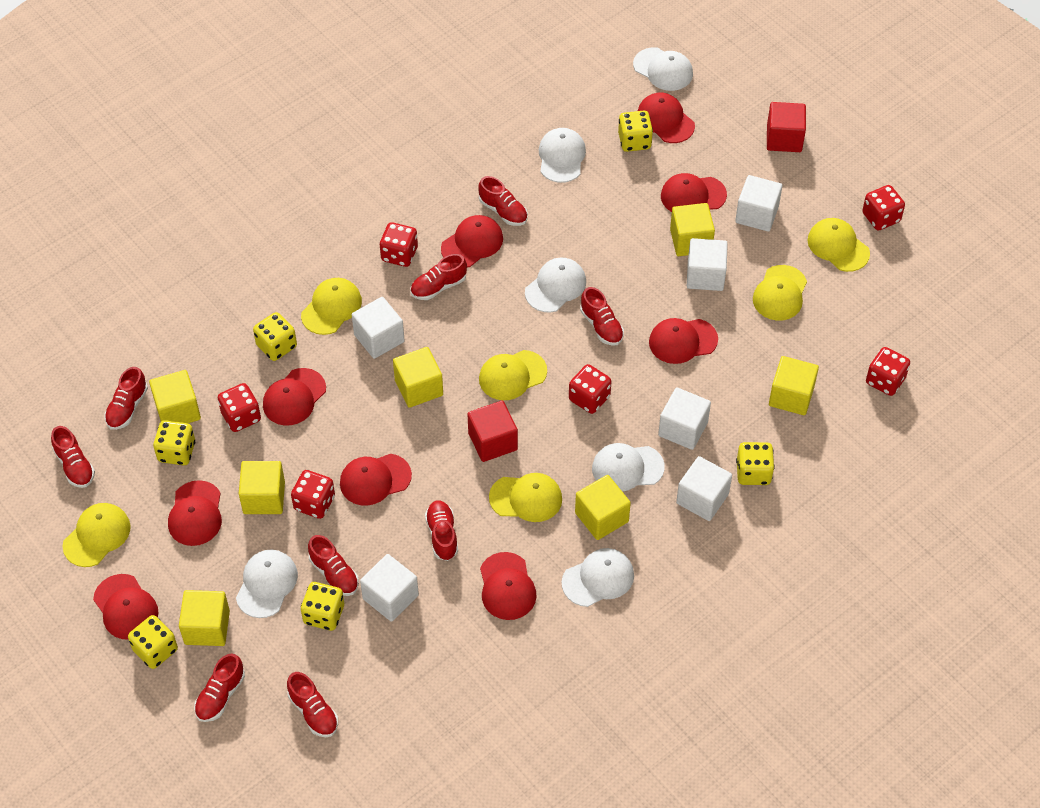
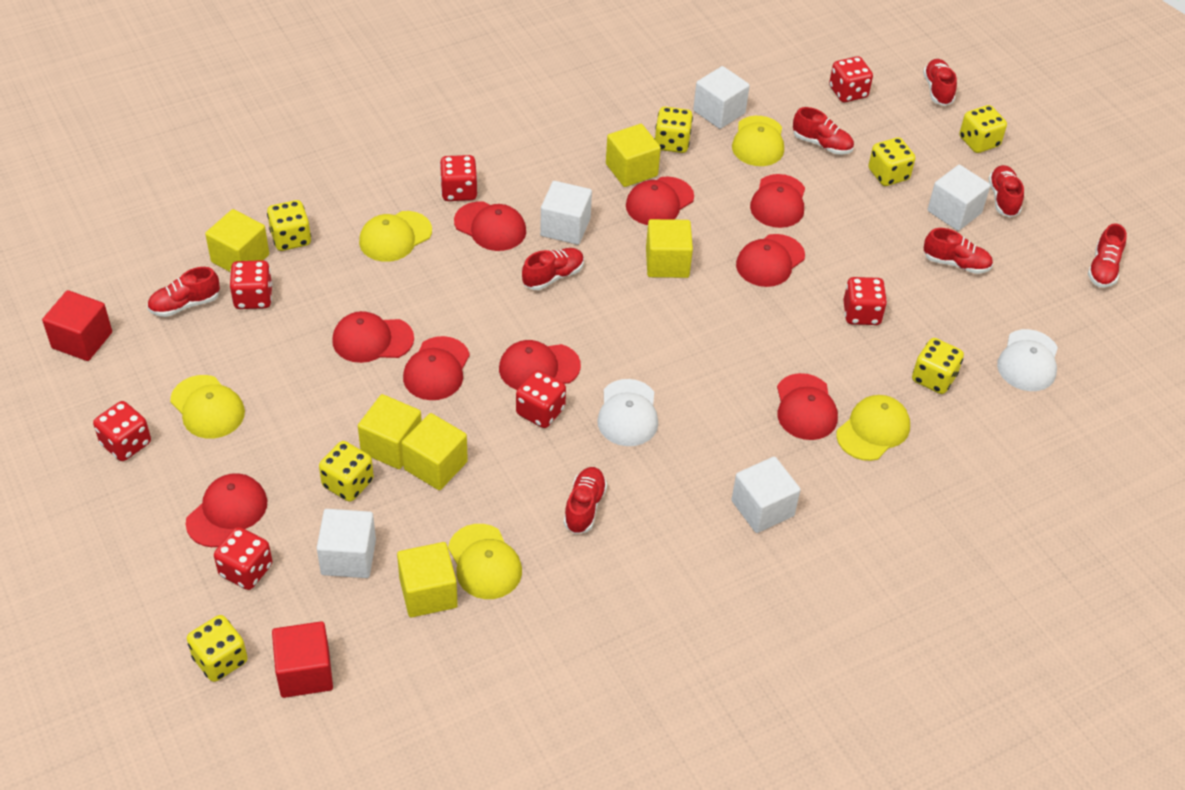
red dice: 6 -> 7
red shoe: 9 -> 8
white cap: 6 -> 2
white cube: 6 -> 5
yellow cap: 6 -> 5
yellow cube: 7 -> 6
yellow dice: 6 -> 7

